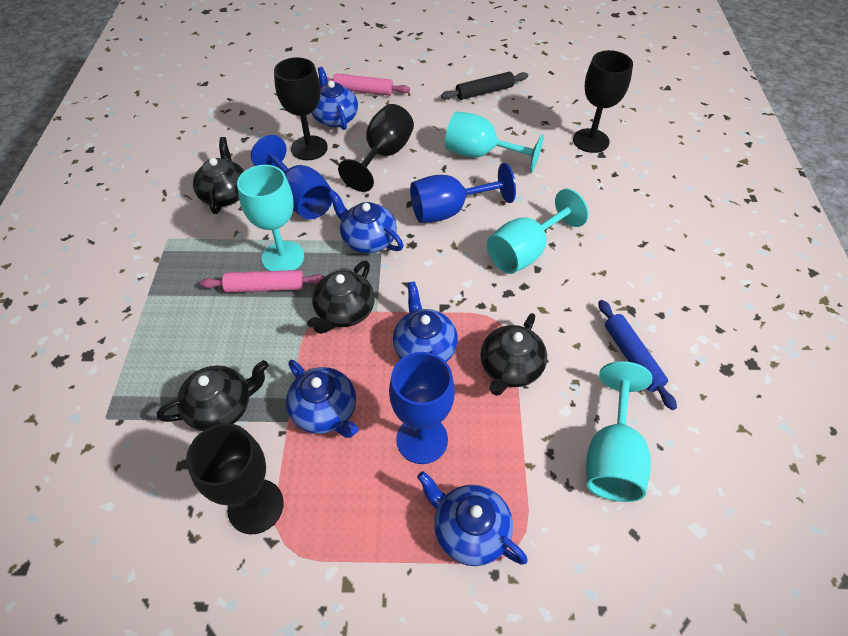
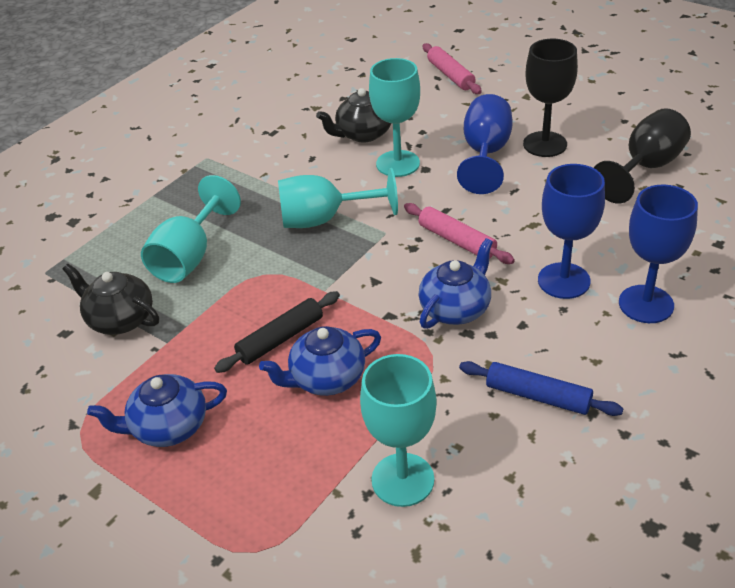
black goblet: 4 -> 2
black teapot: 4 -> 2
blue teapot: 5 -> 3

